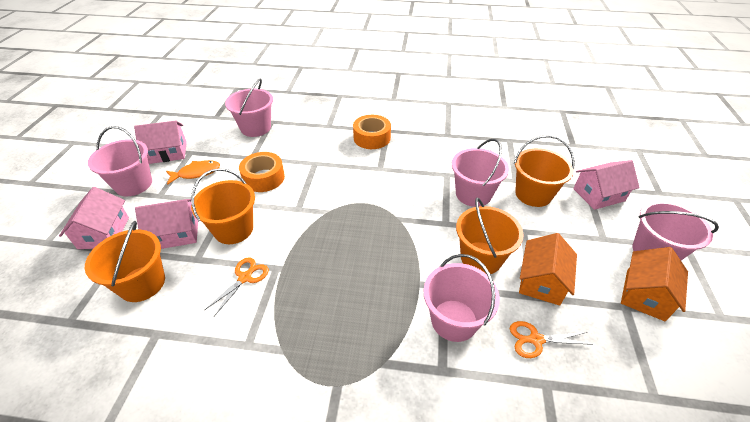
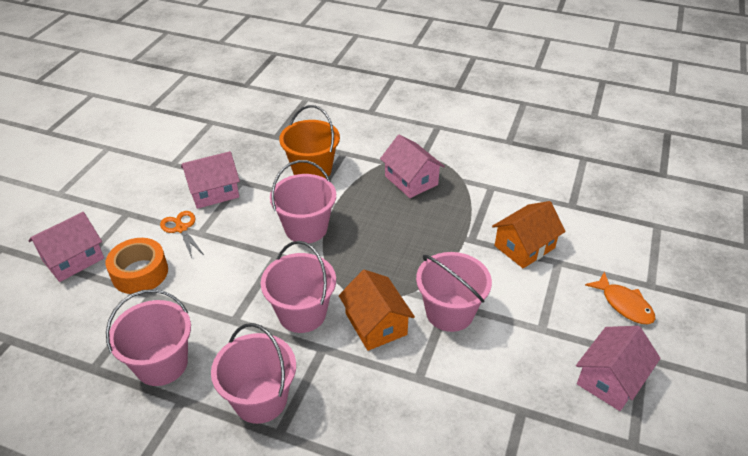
orange bucket: 4 -> 1
orange scissors: 2 -> 1
orange tape: 2 -> 1

